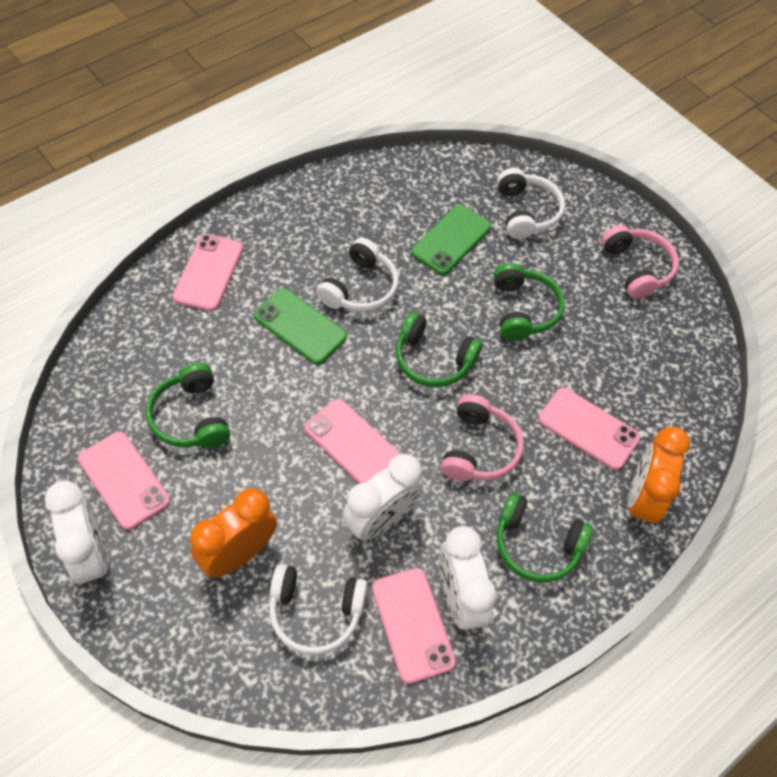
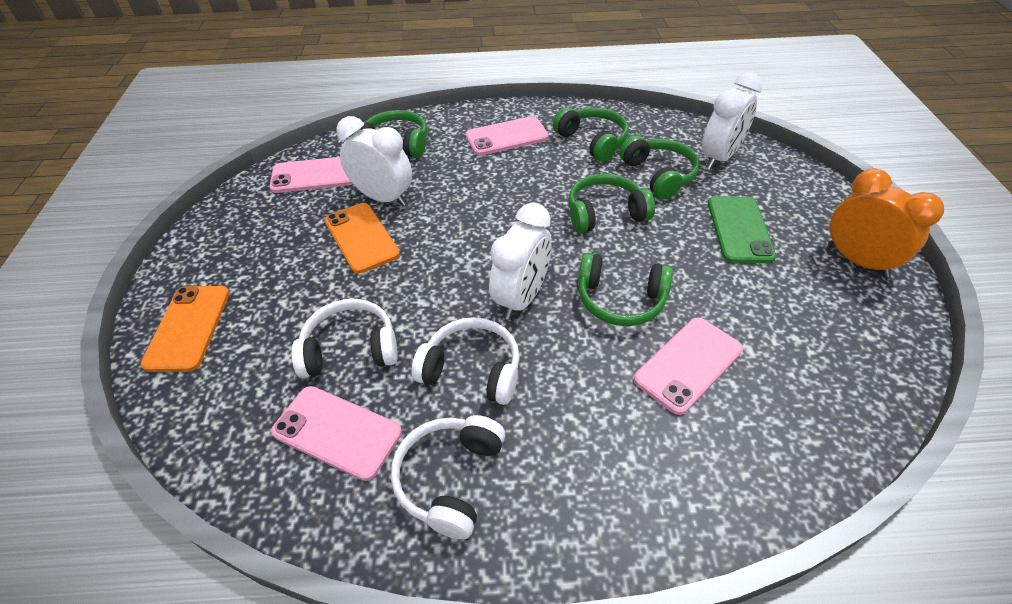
green headphones: 4 -> 5
green phone: 2 -> 1
orange clock: 2 -> 1
orange phone: 0 -> 2
pink headphones: 2 -> 0
pink phone: 5 -> 4

